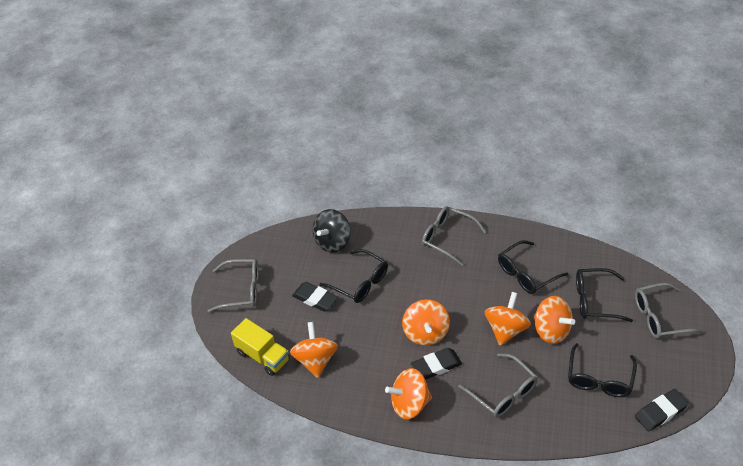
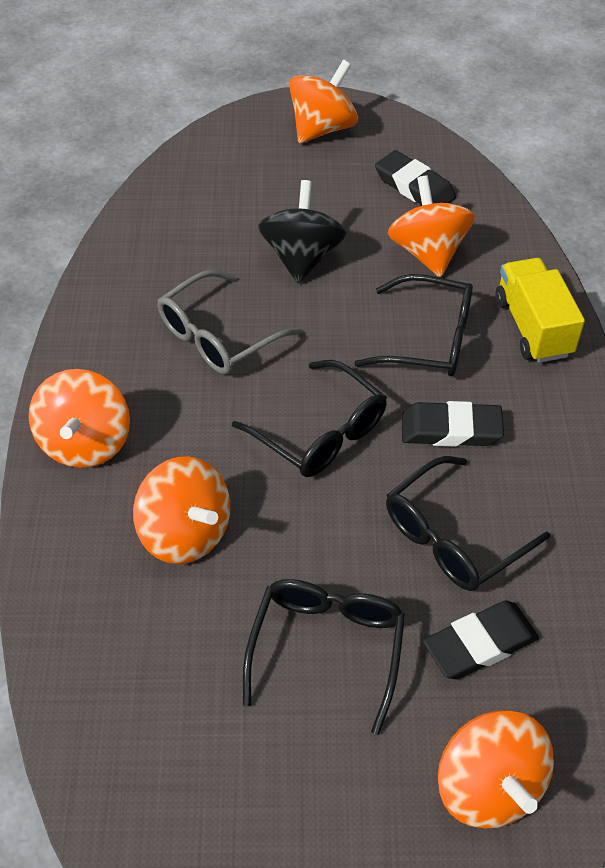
grey glasses: 4 -> 1

